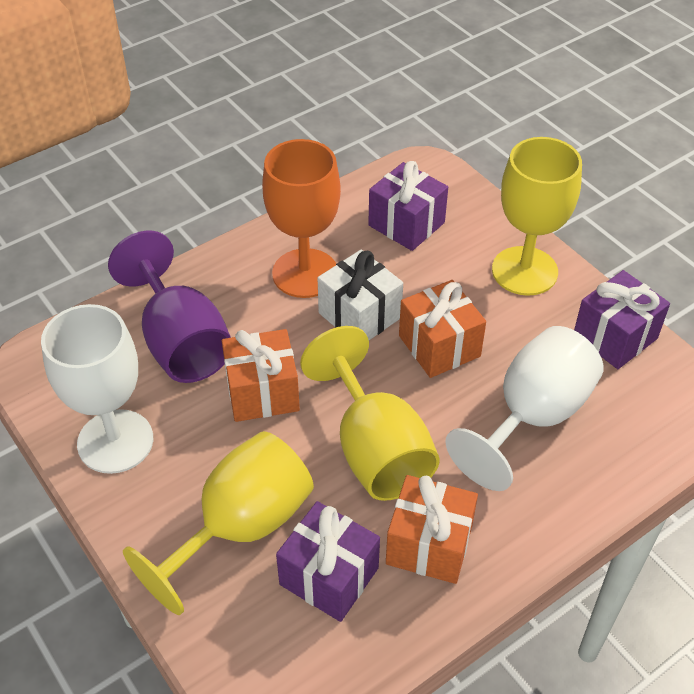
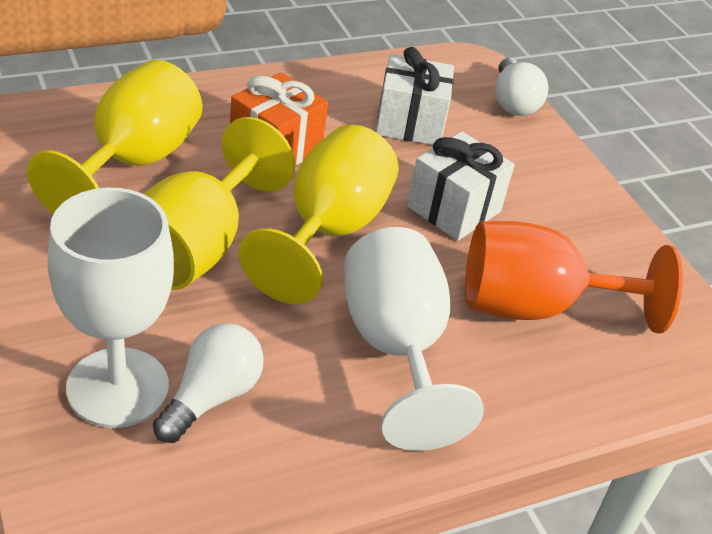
orange gift: 3 -> 1
purple gift: 3 -> 0
purple goblet: 1 -> 0
white gift: 1 -> 2
white light bulb: 0 -> 2

